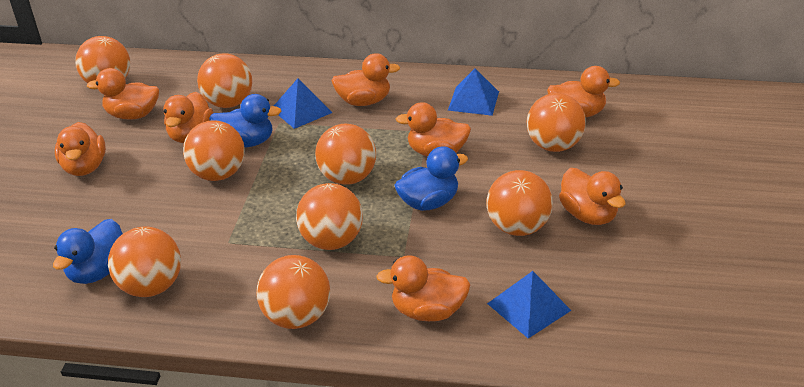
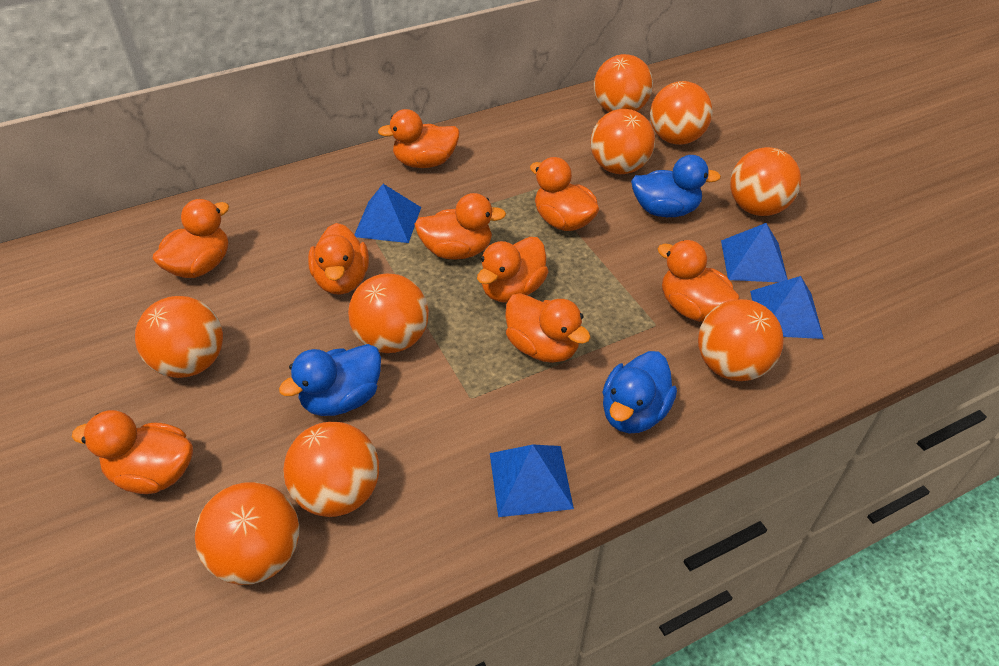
blue pyramid: 3 -> 4
orange duck: 8 -> 9

